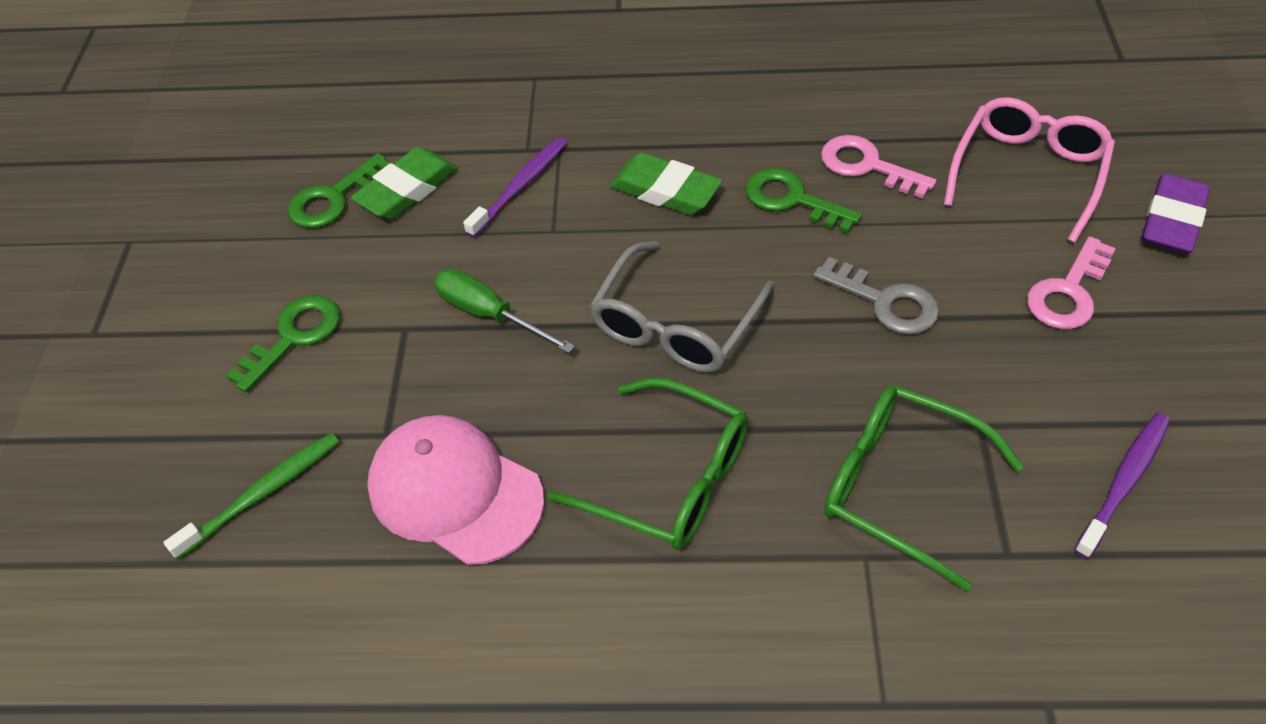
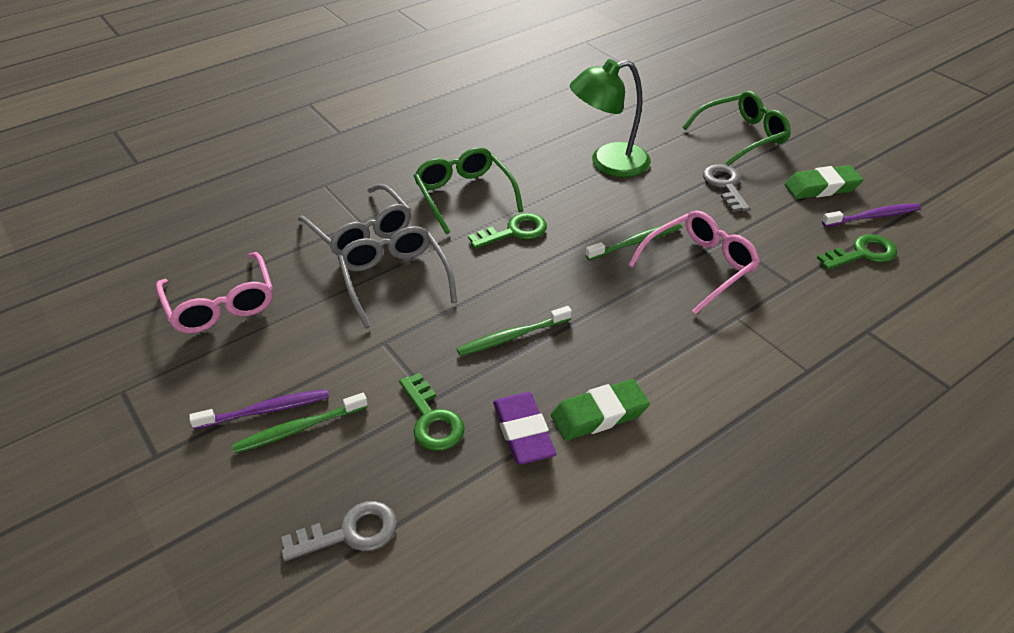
green lamp: 0 -> 1
green screwdriver: 1 -> 0
green toothbrush: 1 -> 3
grey glasses: 1 -> 2
grey key: 1 -> 2
pink cap: 1 -> 0
pink glasses: 1 -> 2
pink key: 2 -> 0

